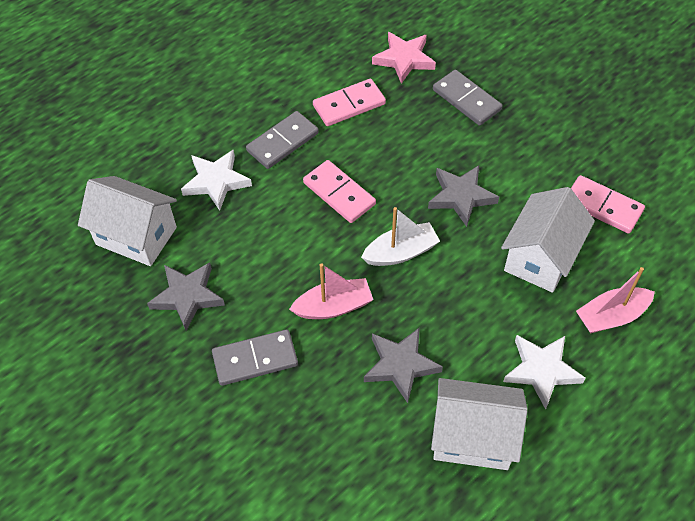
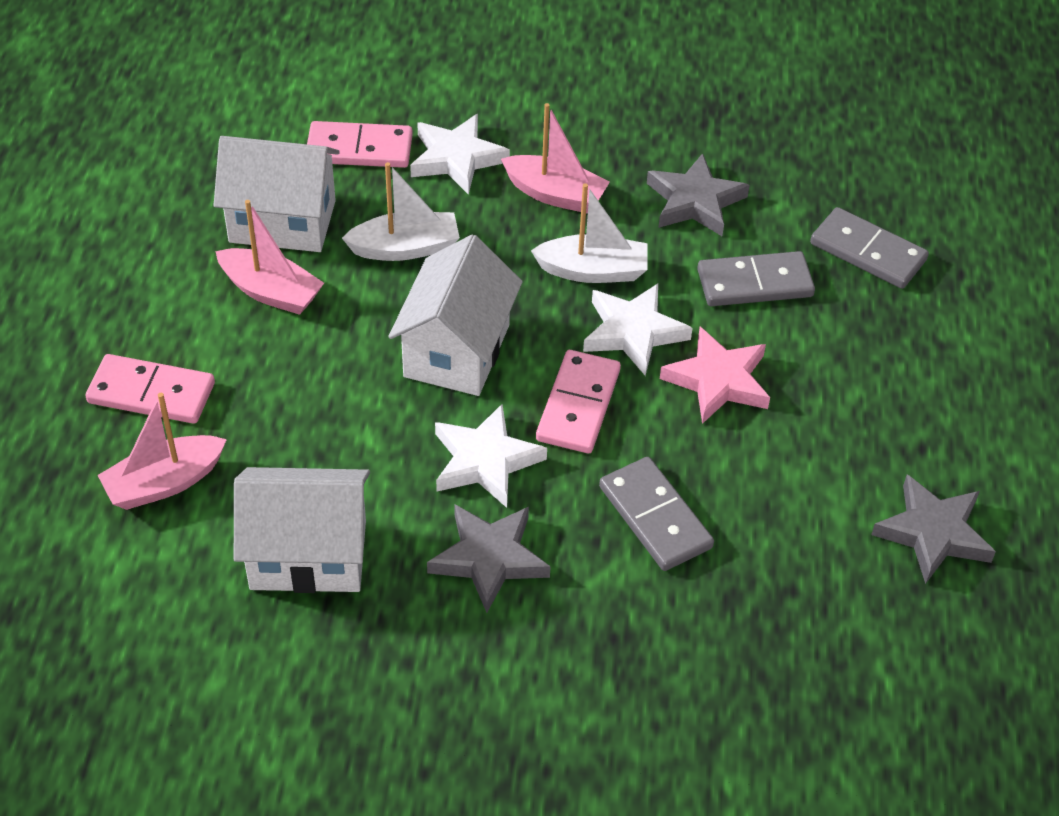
pink boat: 2 -> 3
white boat: 1 -> 2
white star: 2 -> 3

